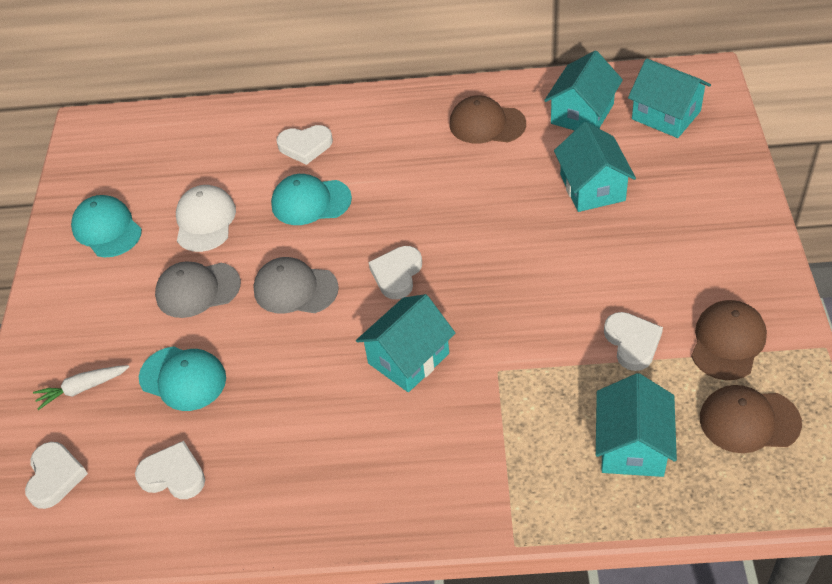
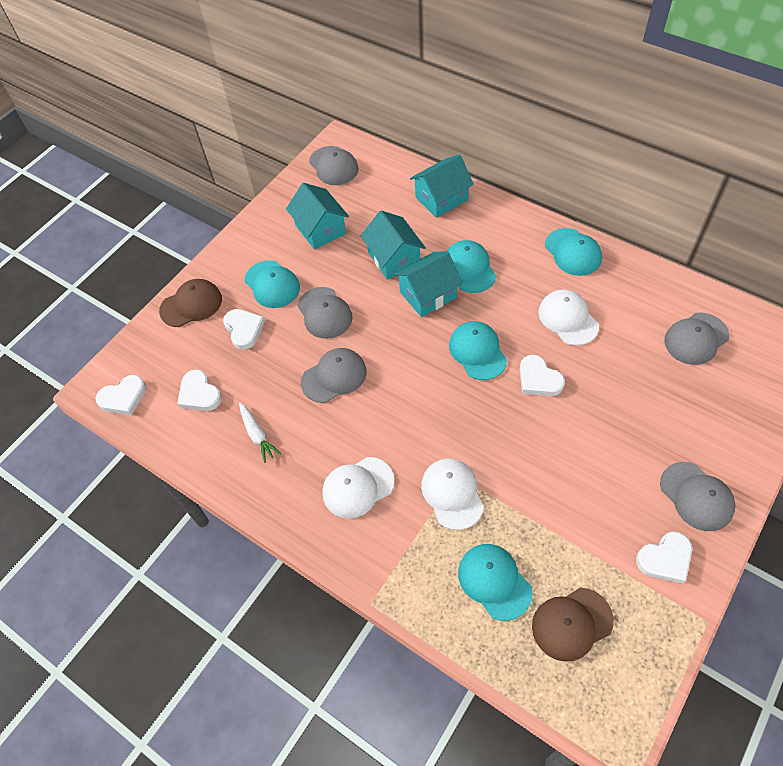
brown cap: 3 -> 2
grey cap: 2 -> 5
turquoise cap: 3 -> 5
turquoise house: 5 -> 4
white cap: 1 -> 3

